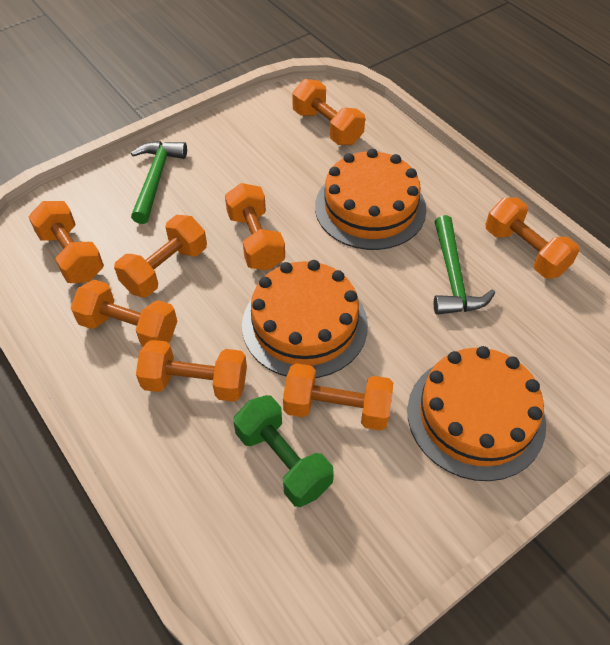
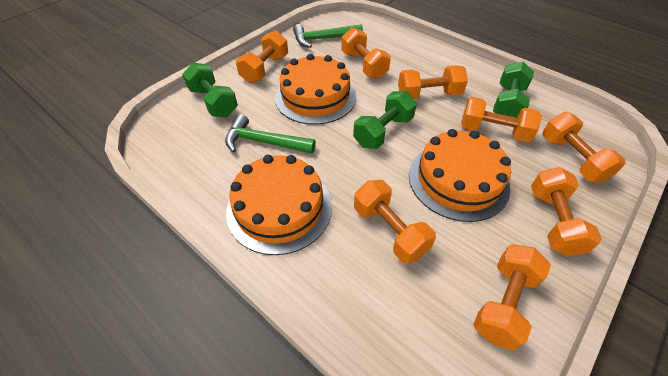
green dumbbell: 1 -> 3

